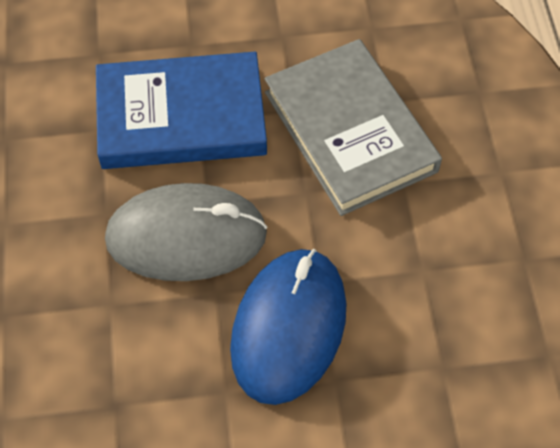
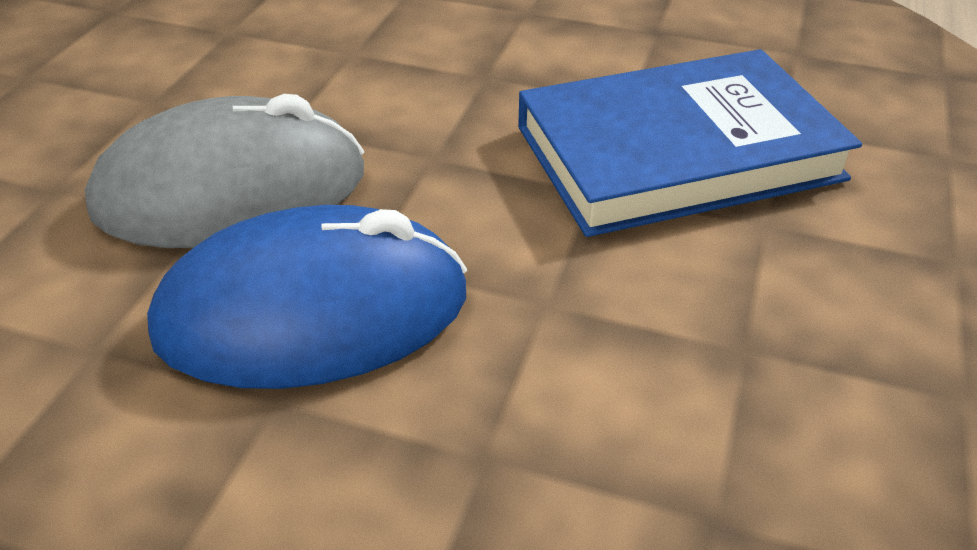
grey book: 1 -> 0

